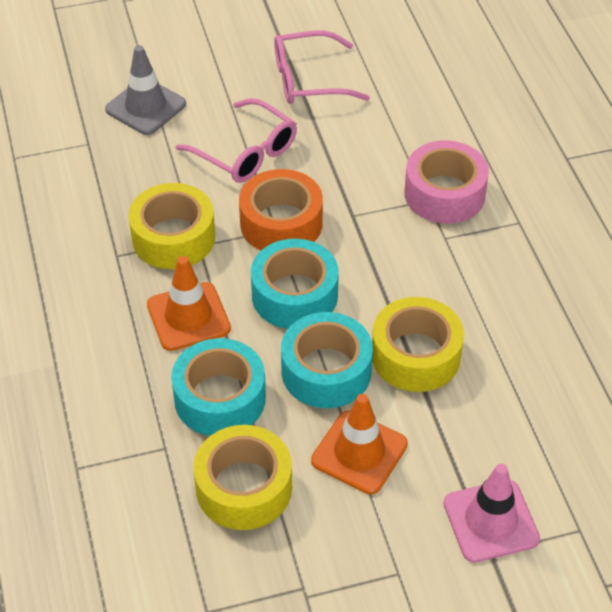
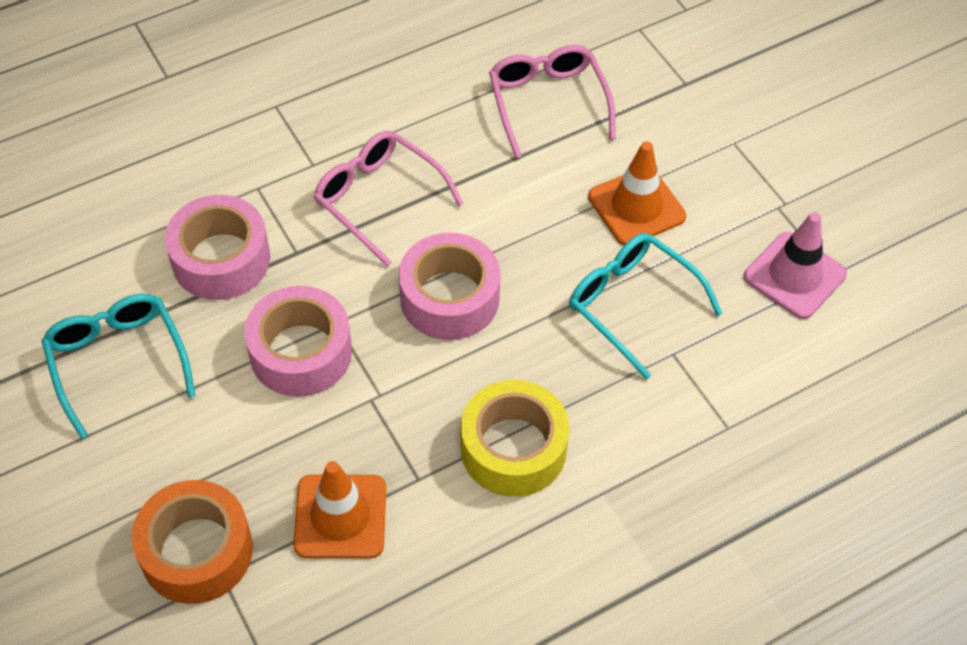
grey traffic cone: 1 -> 0
pink tape: 1 -> 3
turquoise glasses: 0 -> 2
turquoise tape: 3 -> 0
yellow tape: 3 -> 1

